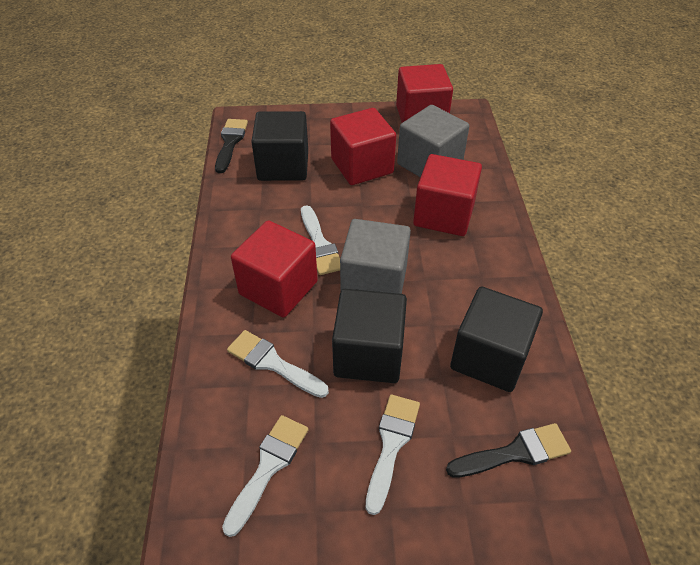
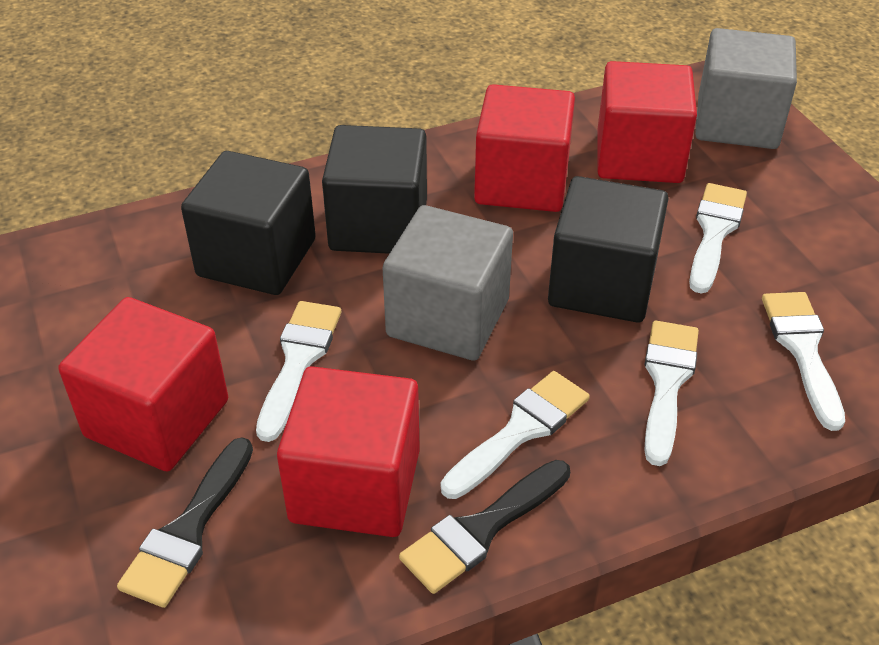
white brush: 4 -> 5

